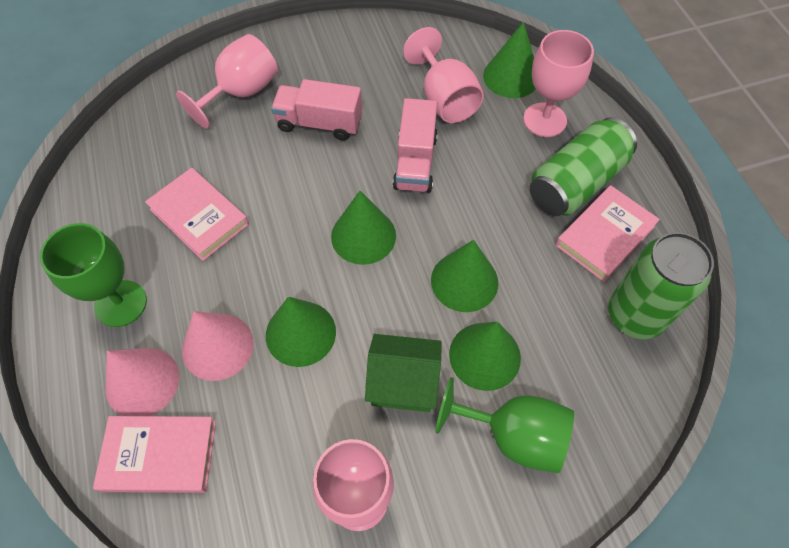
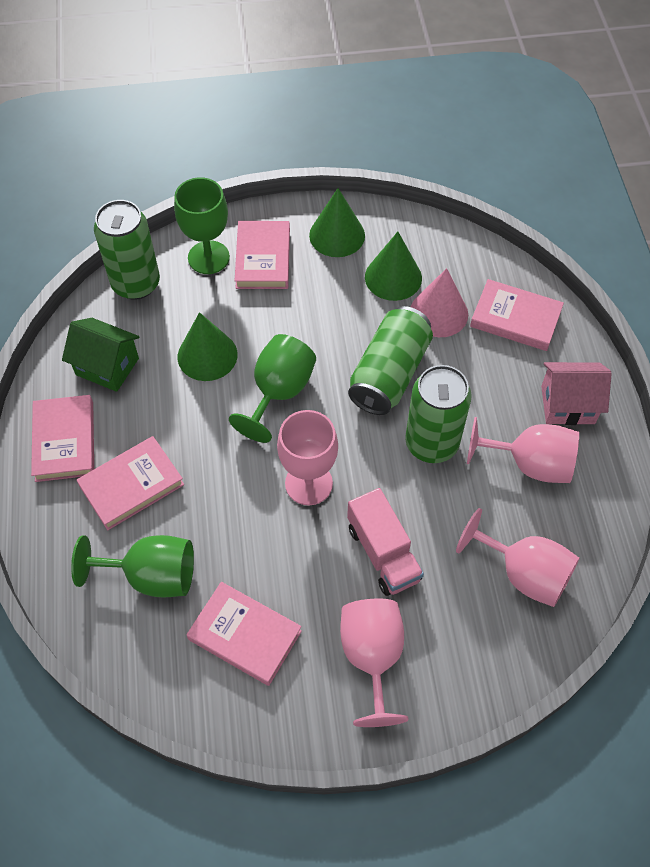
green can: 2 -> 3
green cone: 5 -> 3
green goblet: 2 -> 3
pink book: 3 -> 5
pink cone: 2 -> 1
pink house: 0 -> 1
pink truck: 2 -> 1

